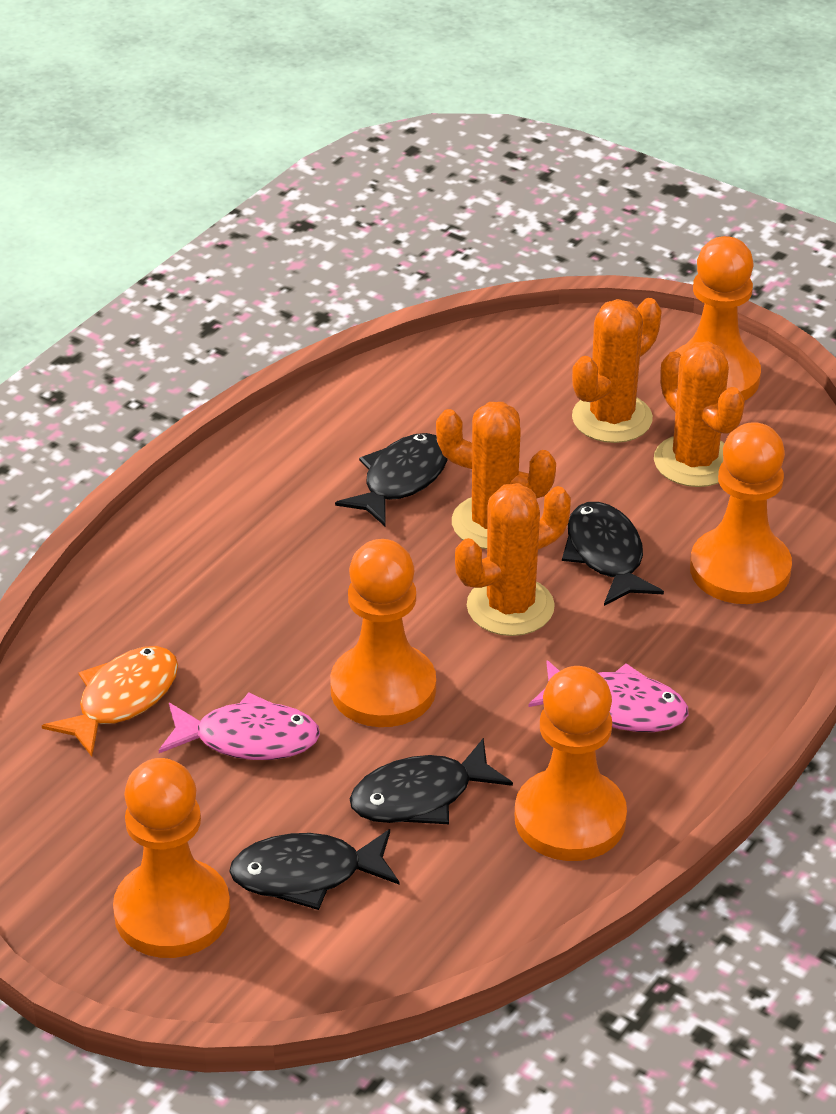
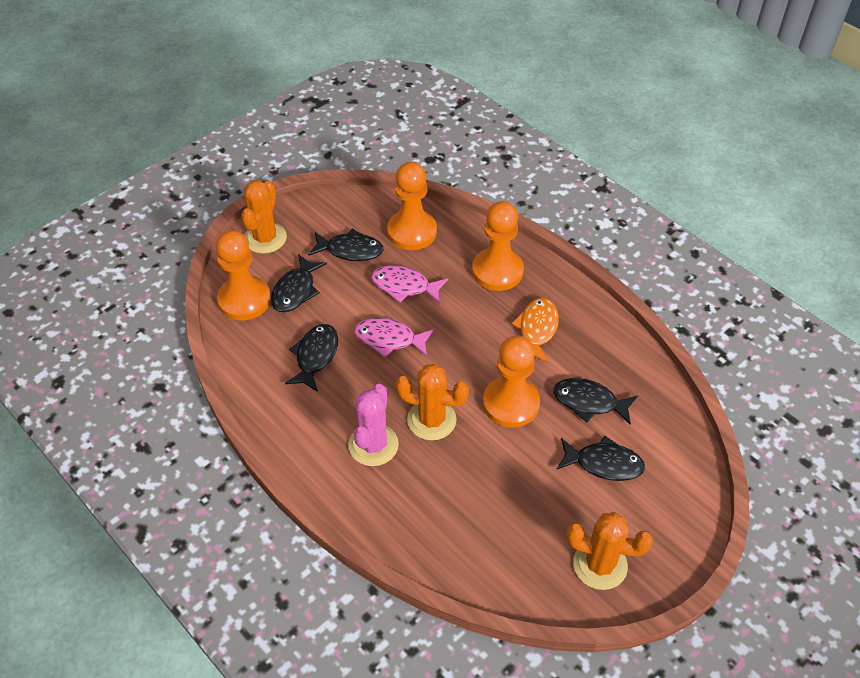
black fish: 4 -> 5
orange cactus: 4 -> 3
orange pawn: 5 -> 4
pink cactus: 0 -> 1

